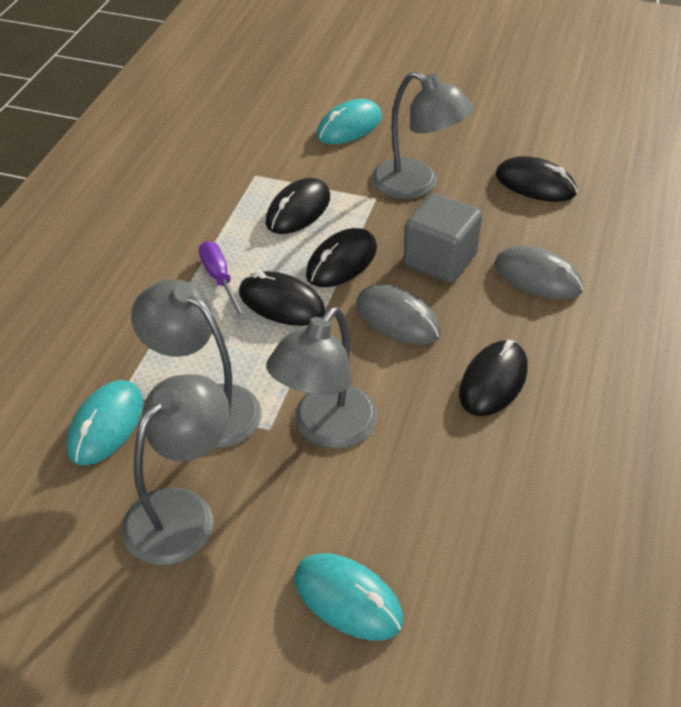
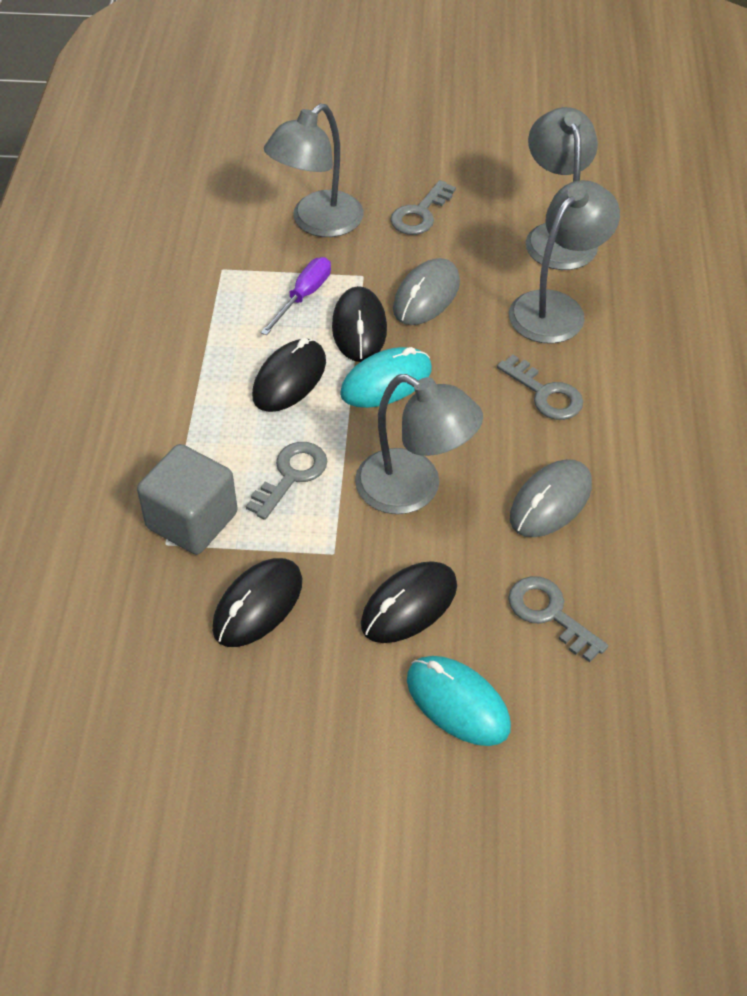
black mouse: 5 -> 4
grey key: 0 -> 4
turquoise mouse: 3 -> 2

